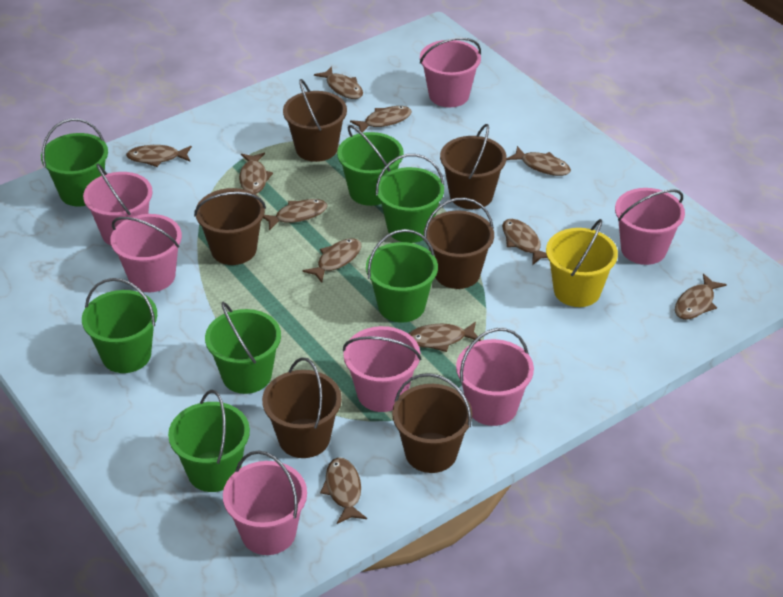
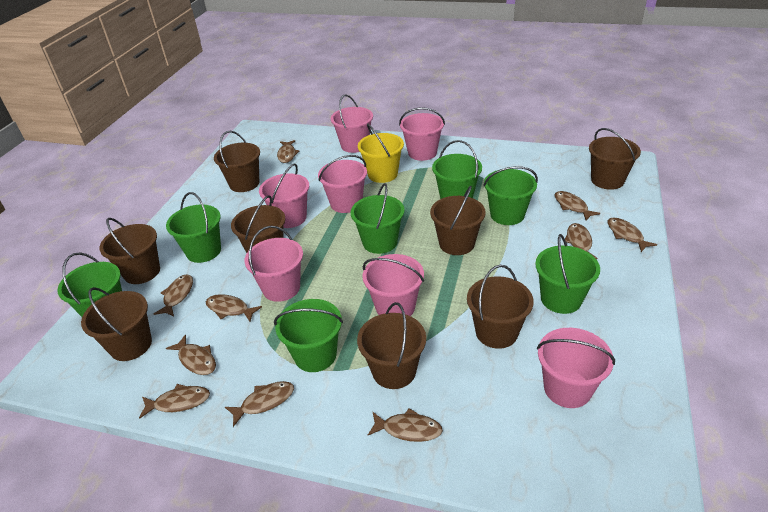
brown bucket: 6 -> 8
brown fish: 11 -> 10

